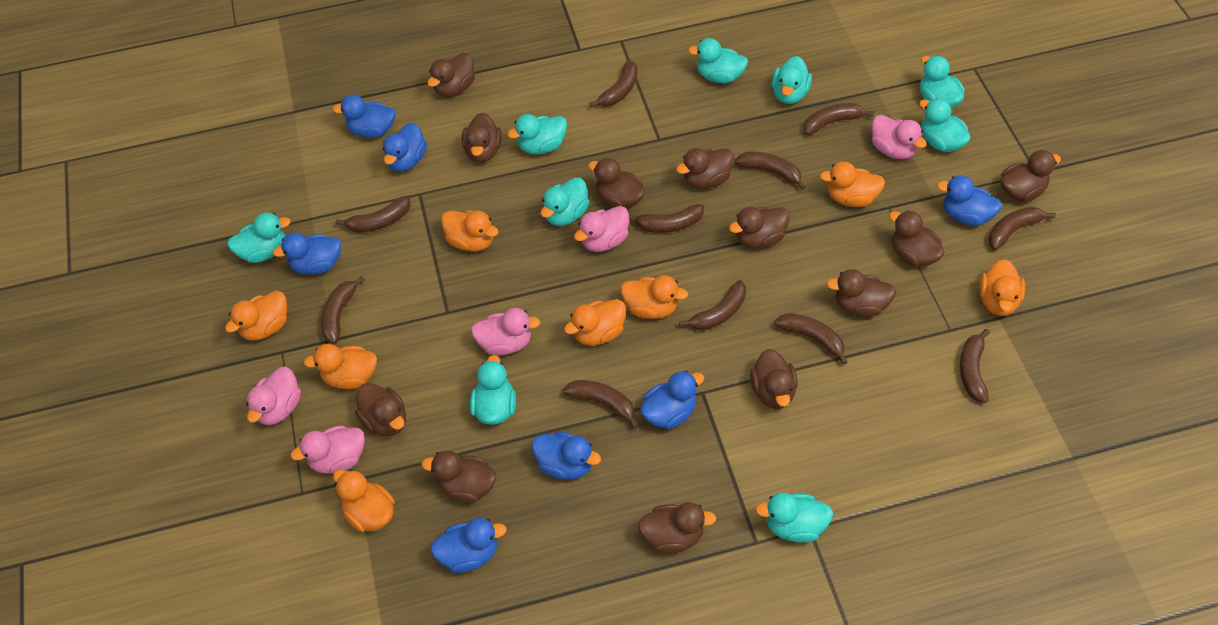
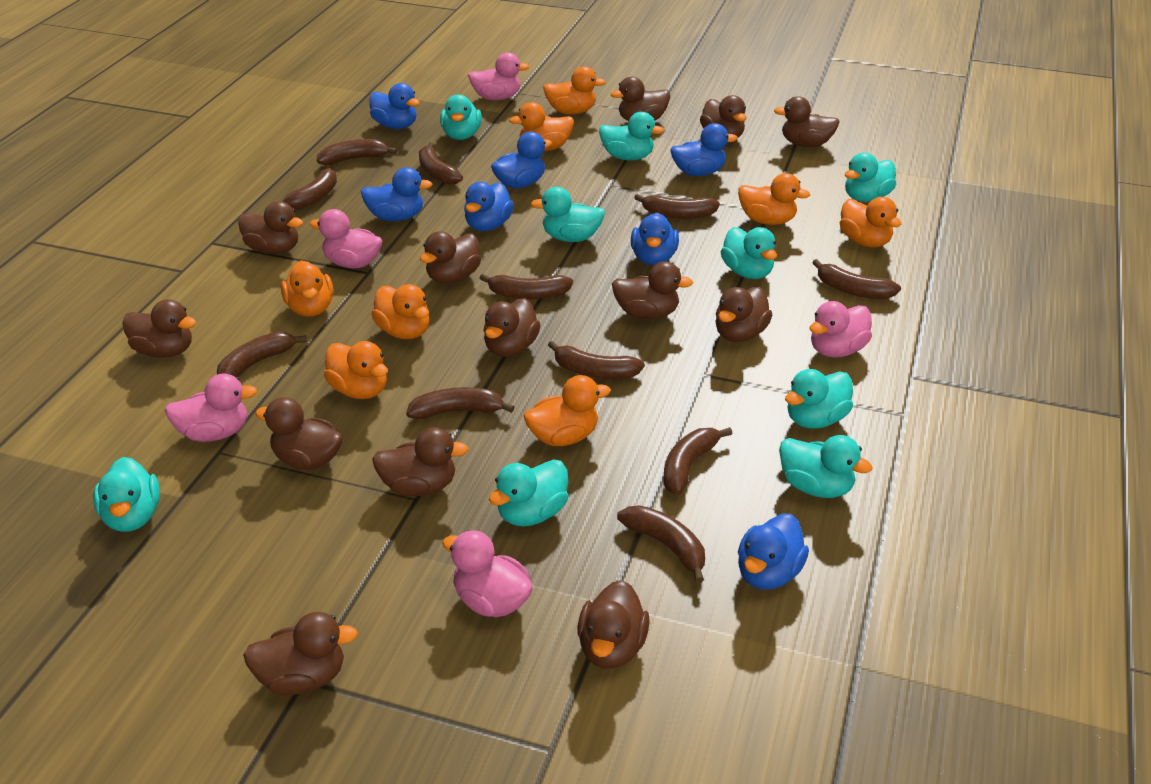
brown duck: 12 -> 13

